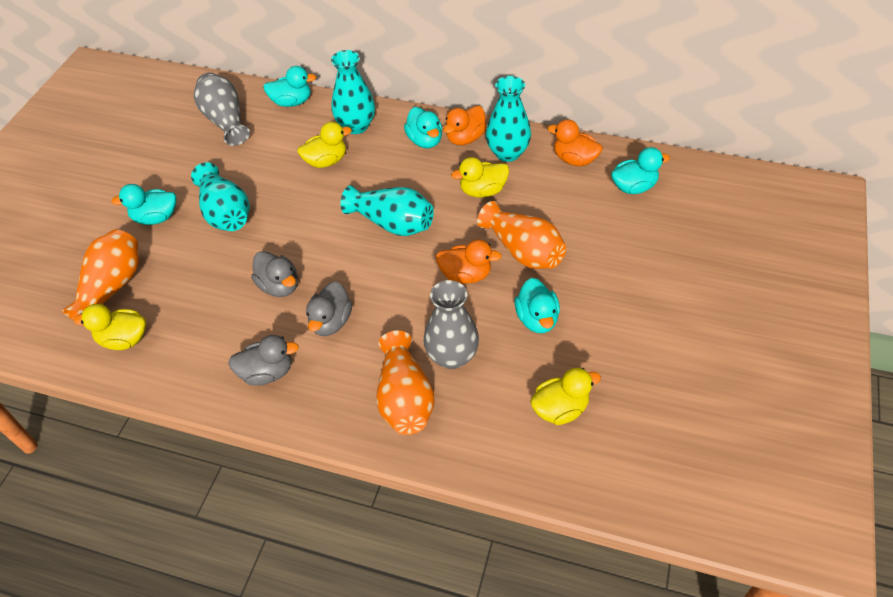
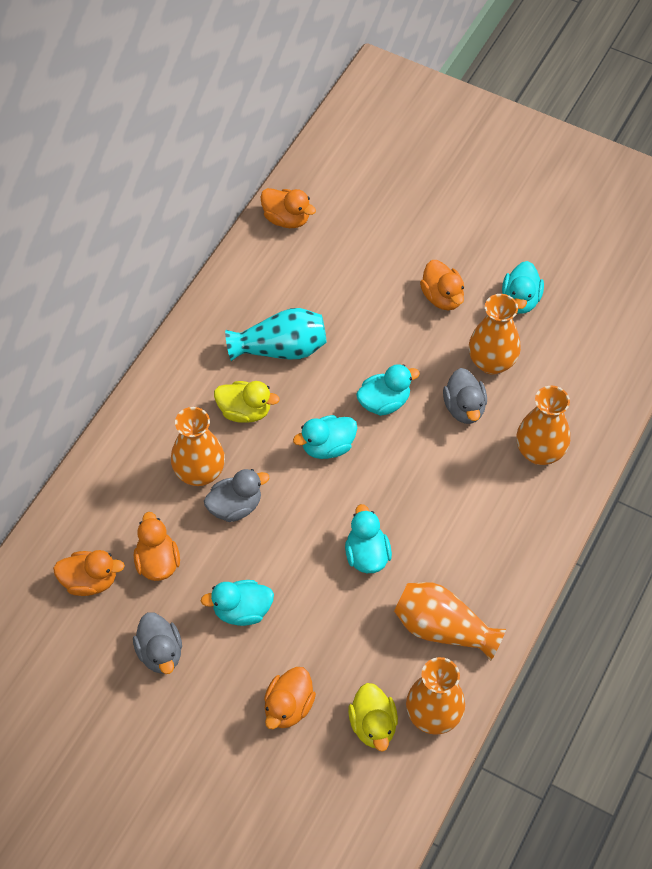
grey vase: 2 -> 0
orange duck: 3 -> 5
orange vase: 3 -> 5
turquoise vase: 4 -> 1
yellow duck: 4 -> 2

